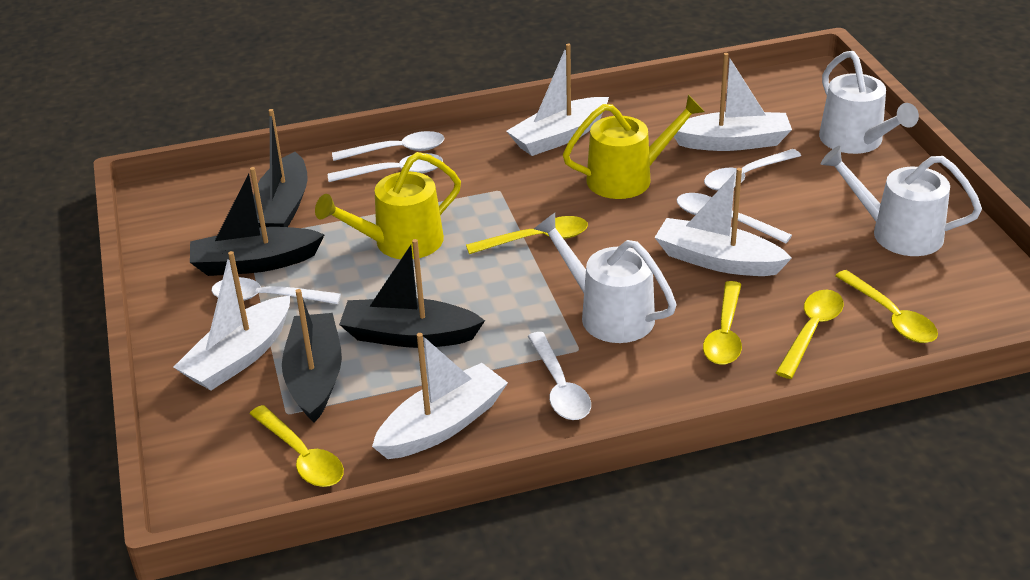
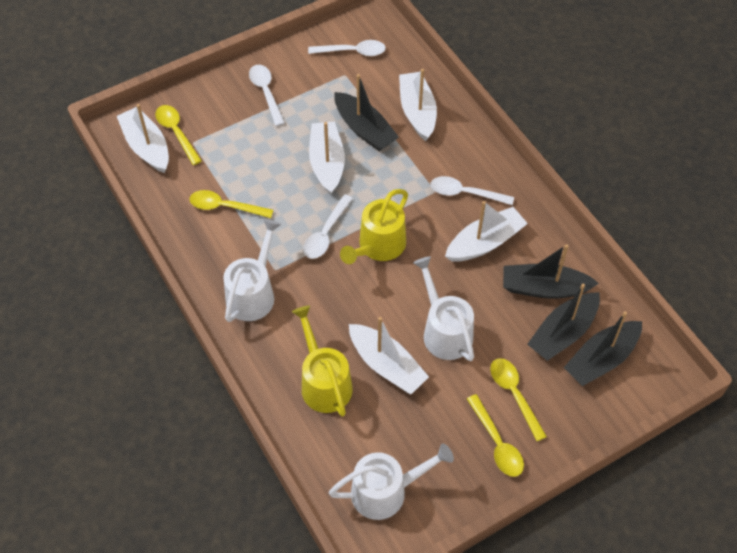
white spoon: 6 -> 4
yellow spoon: 5 -> 4

